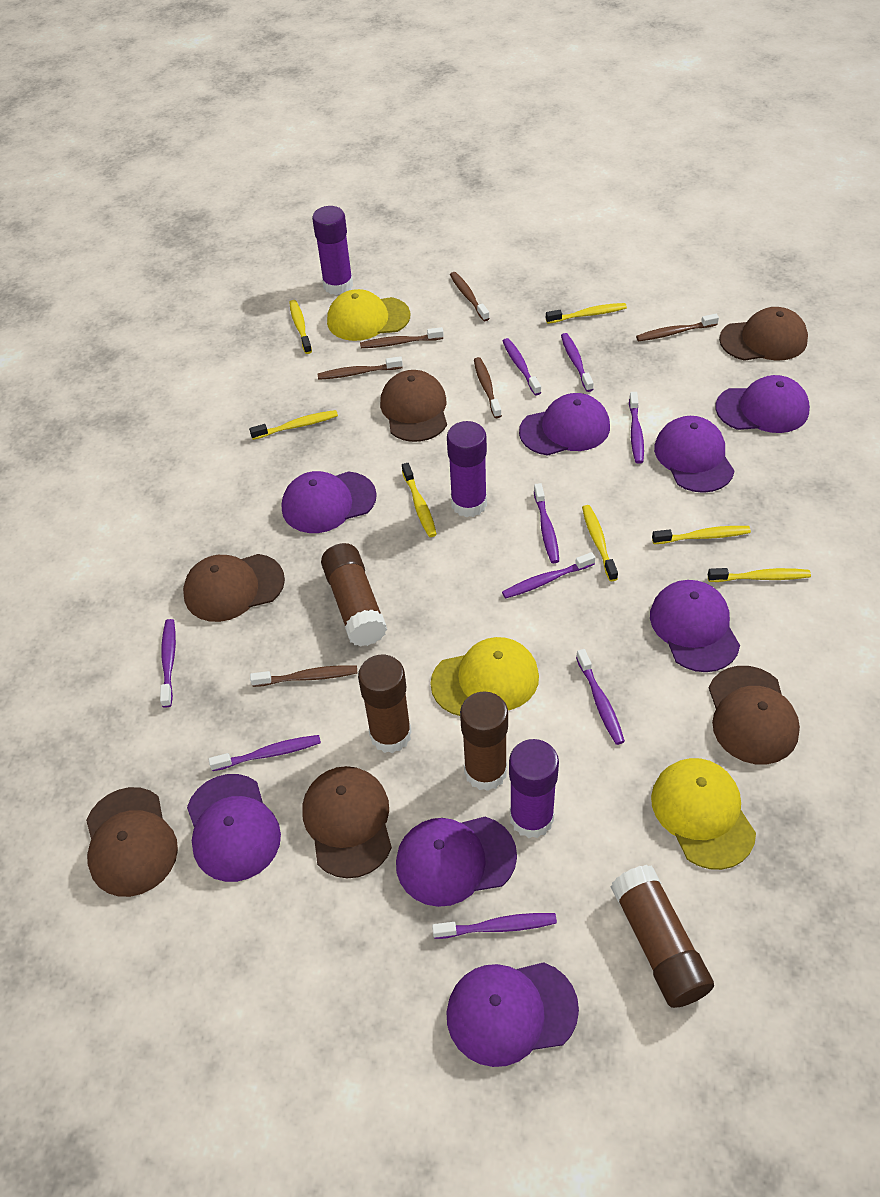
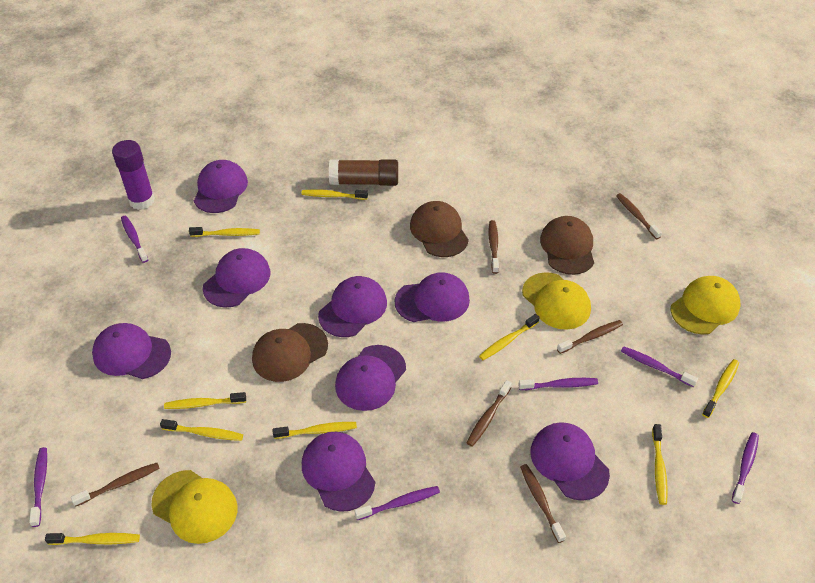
brown cap: 6 -> 3
brown glue stick: 4 -> 1
purple glue stick: 3 -> 1
purple toothbrush: 9 -> 6
yellow toothbrush: 7 -> 9

